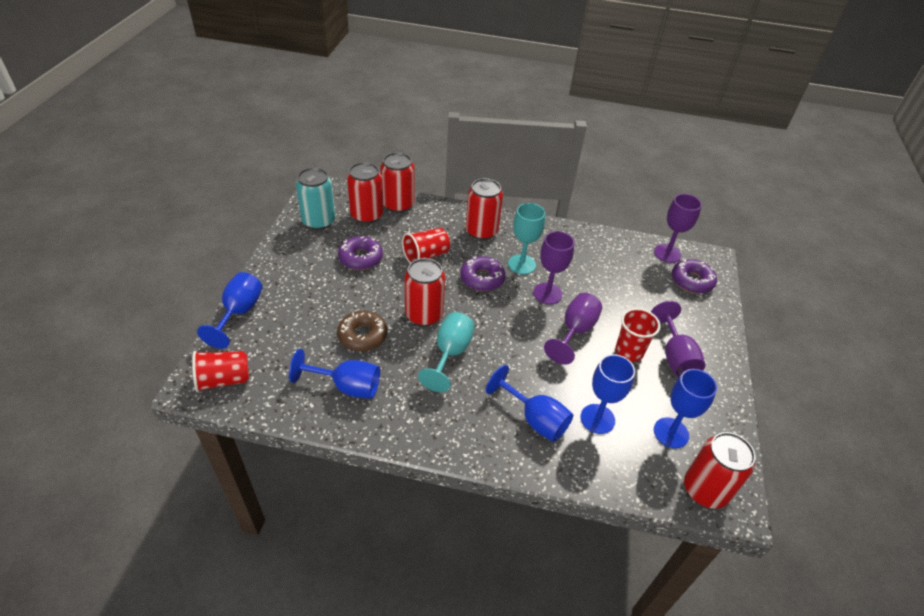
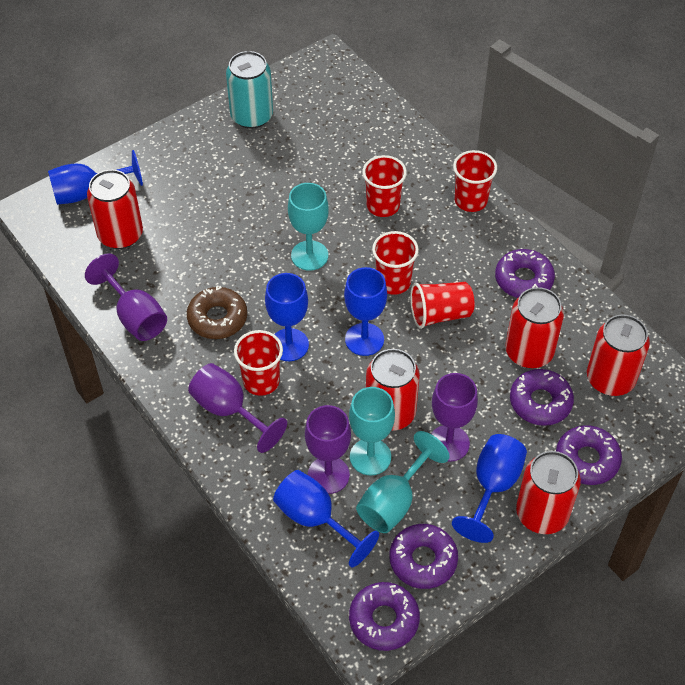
purple donut: 3 -> 5
red cup: 3 -> 5
turquoise goblet: 2 -> 3

